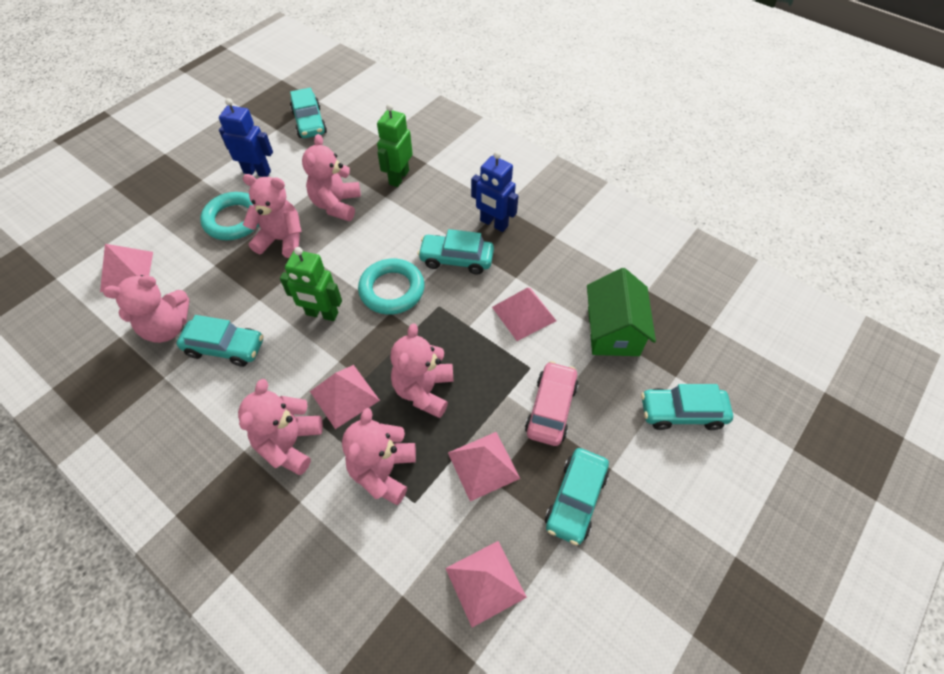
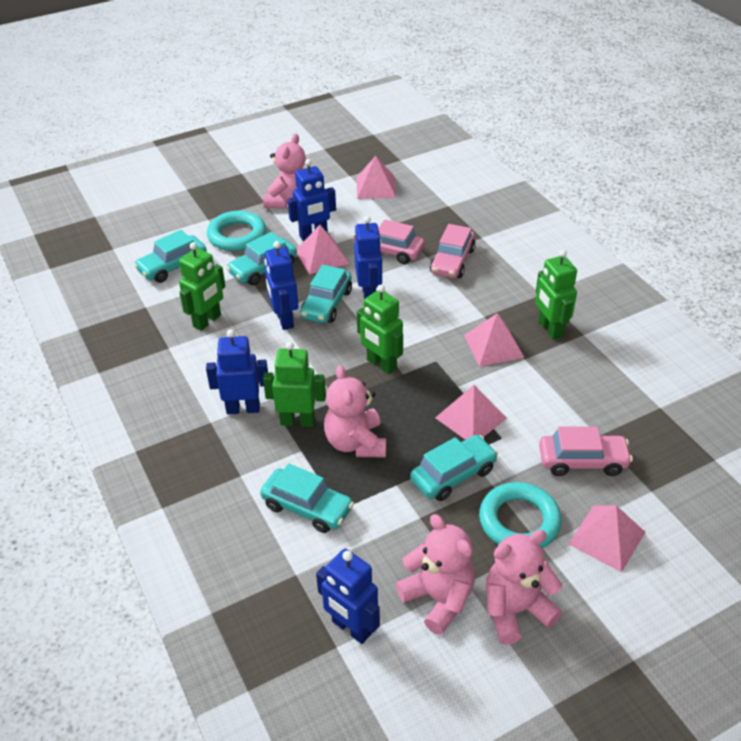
blue robot: 2 -> 5
green house: 1 -> 0
green robot: 2 -> 4
pink car: 1 -> 3
pink teddy bear: 6 -> 4

